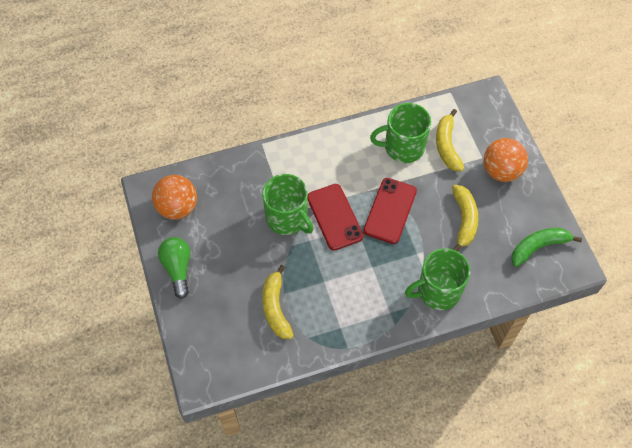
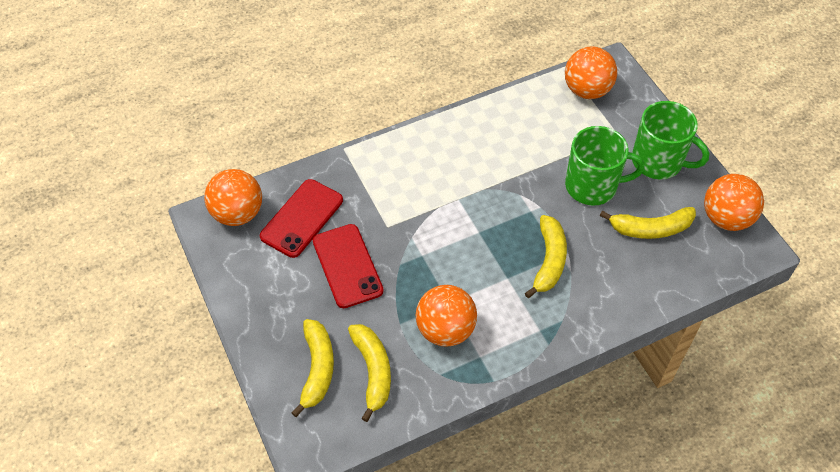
green banana: 1 -> 0
green light bulb: 1 -> 0
green mug: 3 -> 2
orange ball: 2 -> 4
yellow banana: 3 -> 4

